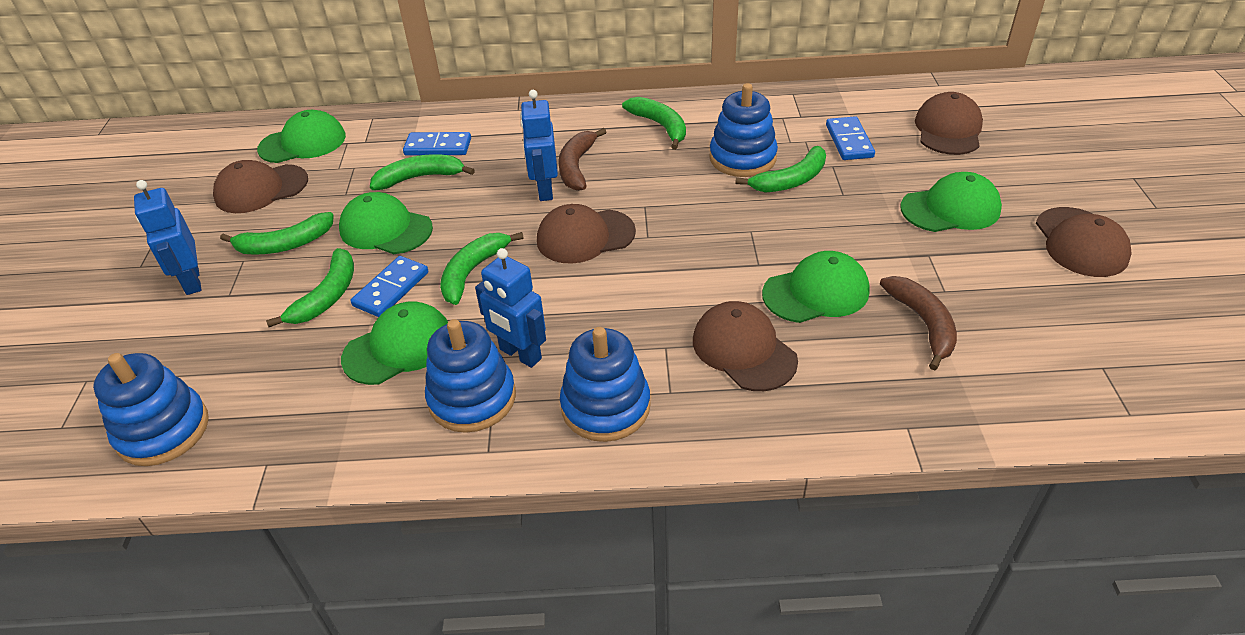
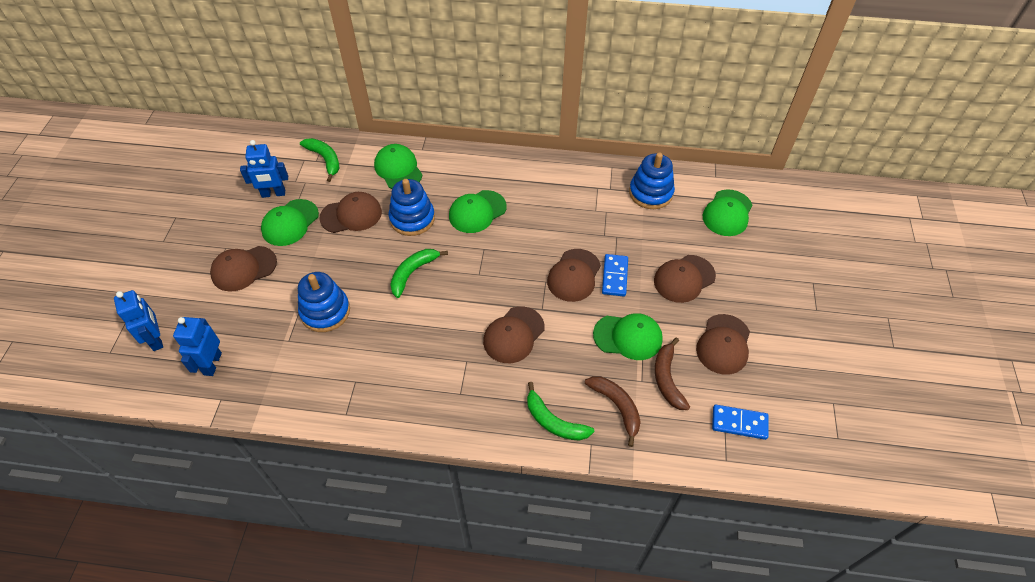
blue domino: 3 -> 2
blue stacking toy: 4 -> 3
brown cap: 5 -> 6
green banana: 6 -> 3

